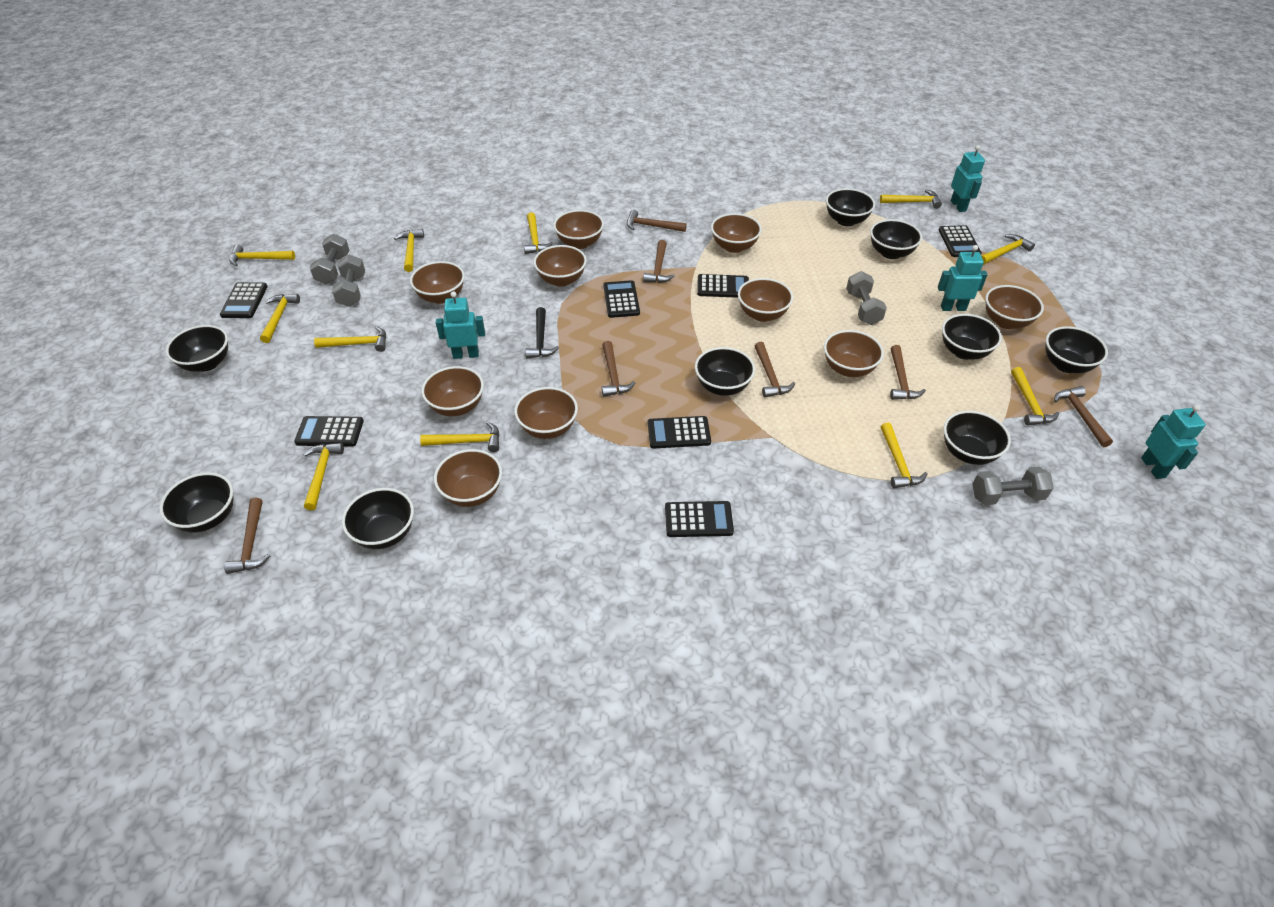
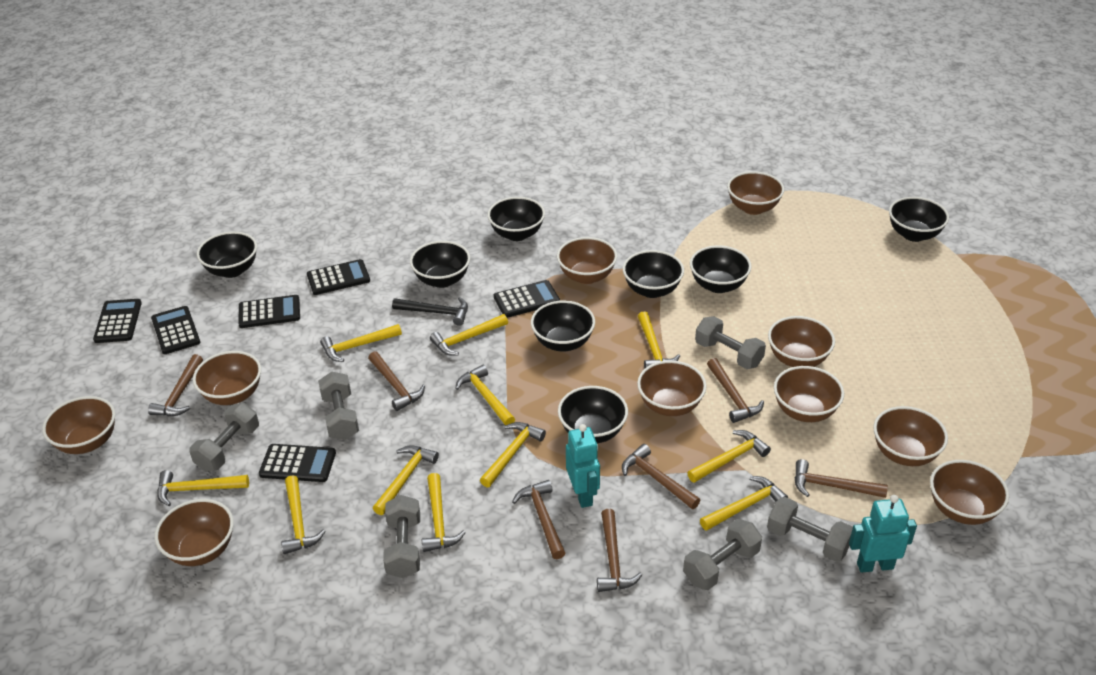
black bowl: 9 -> 8
black calculator: 7 -> 6
grey dumbbell: 4 -> 6
turquoise robot: 4 -> 2

